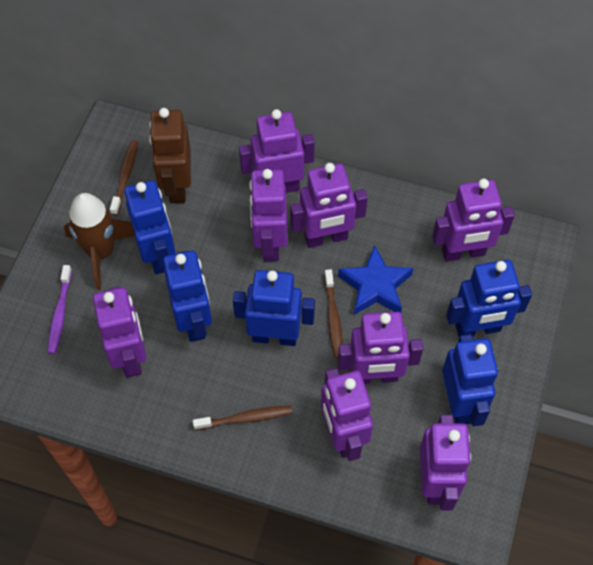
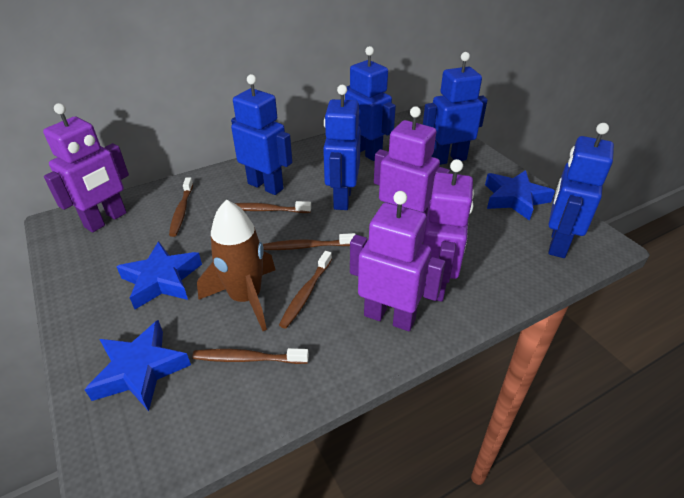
blue star: 1 -> 3
brown robot: 1 -> 0
brown toothbrush: 3 -> 5
purple robot: 8 -> 4
purple toothbrush: 1 -> 0

